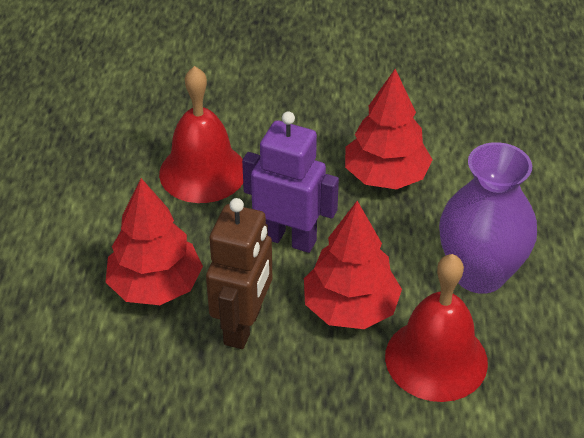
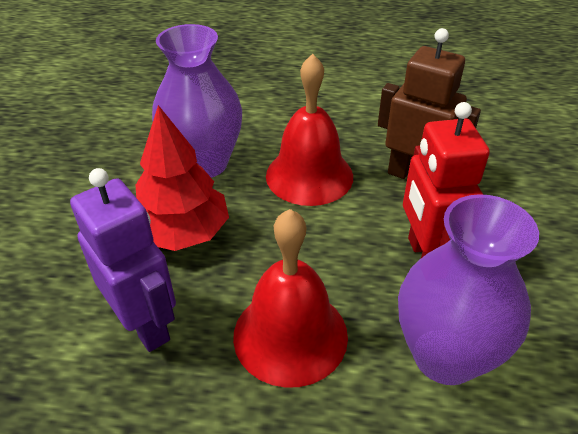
purple vase: 1 -> 2
red robot: 0 -> 1
red tree: 3 -> 1

